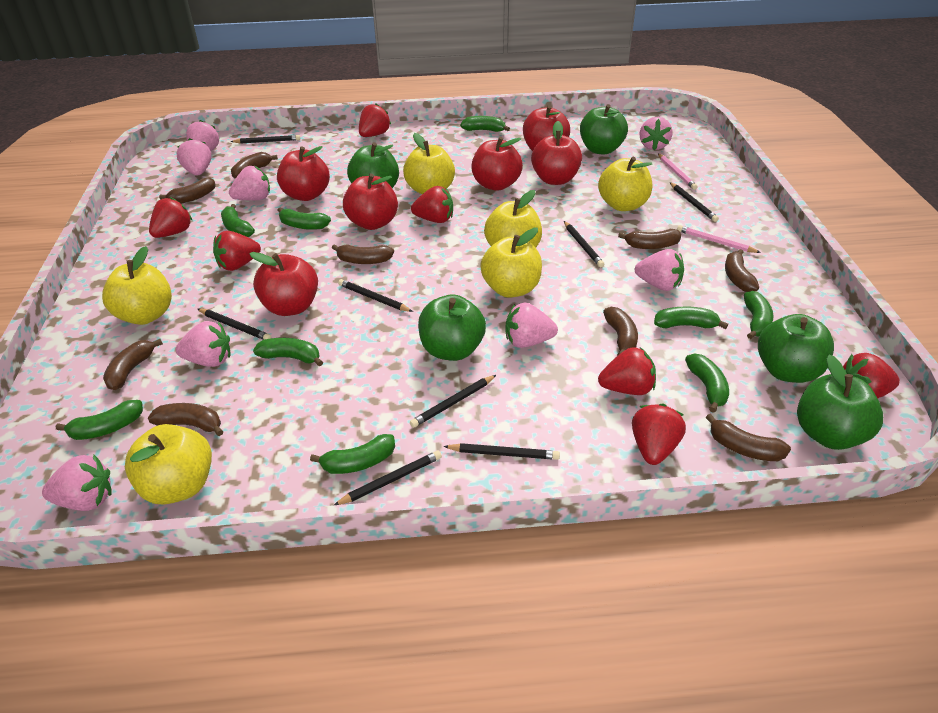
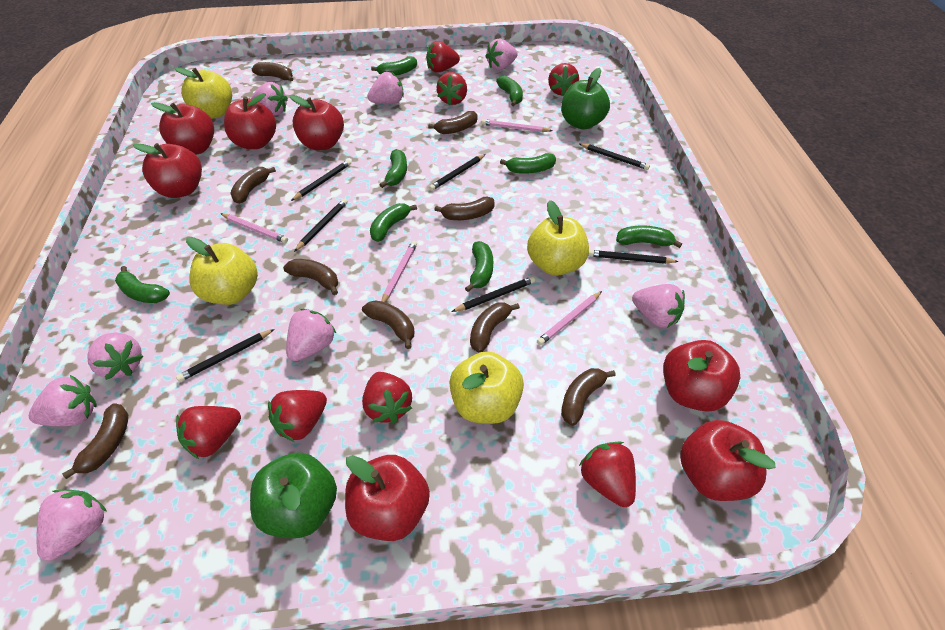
black pencil: 8 -> 7
green apple: 5 -> 2
green banana: 9 -> 8
pink pencil: 2 -> 4
red apple: 6 -> 7
yellow apple: 6 -> 4

